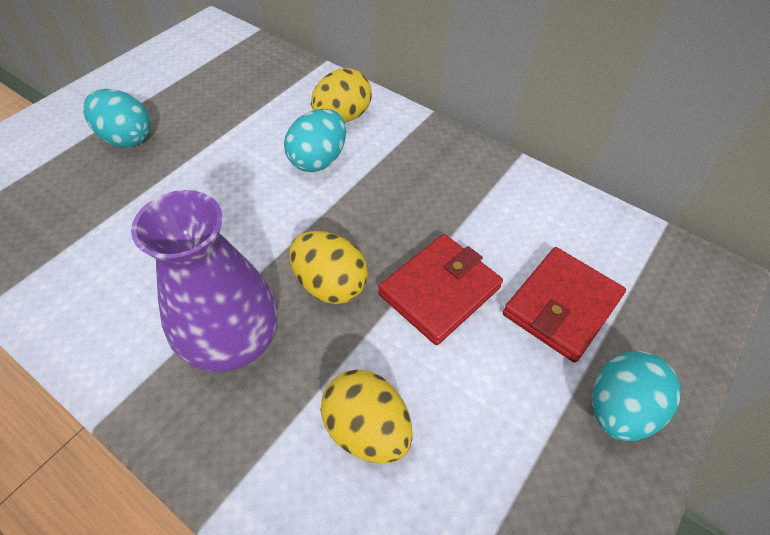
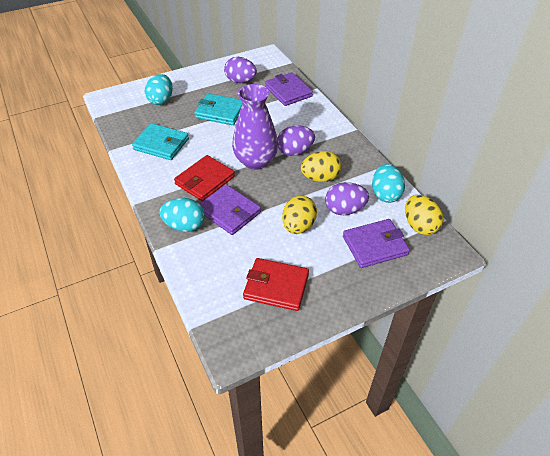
purple egg: 0 -> 3
purple wallet: 0 -> 3
turquoise wallet: 0 -> 2

